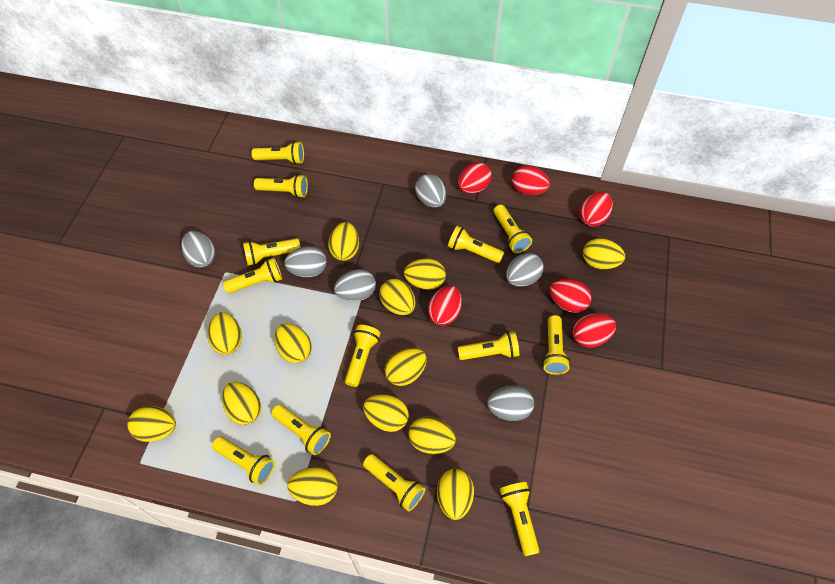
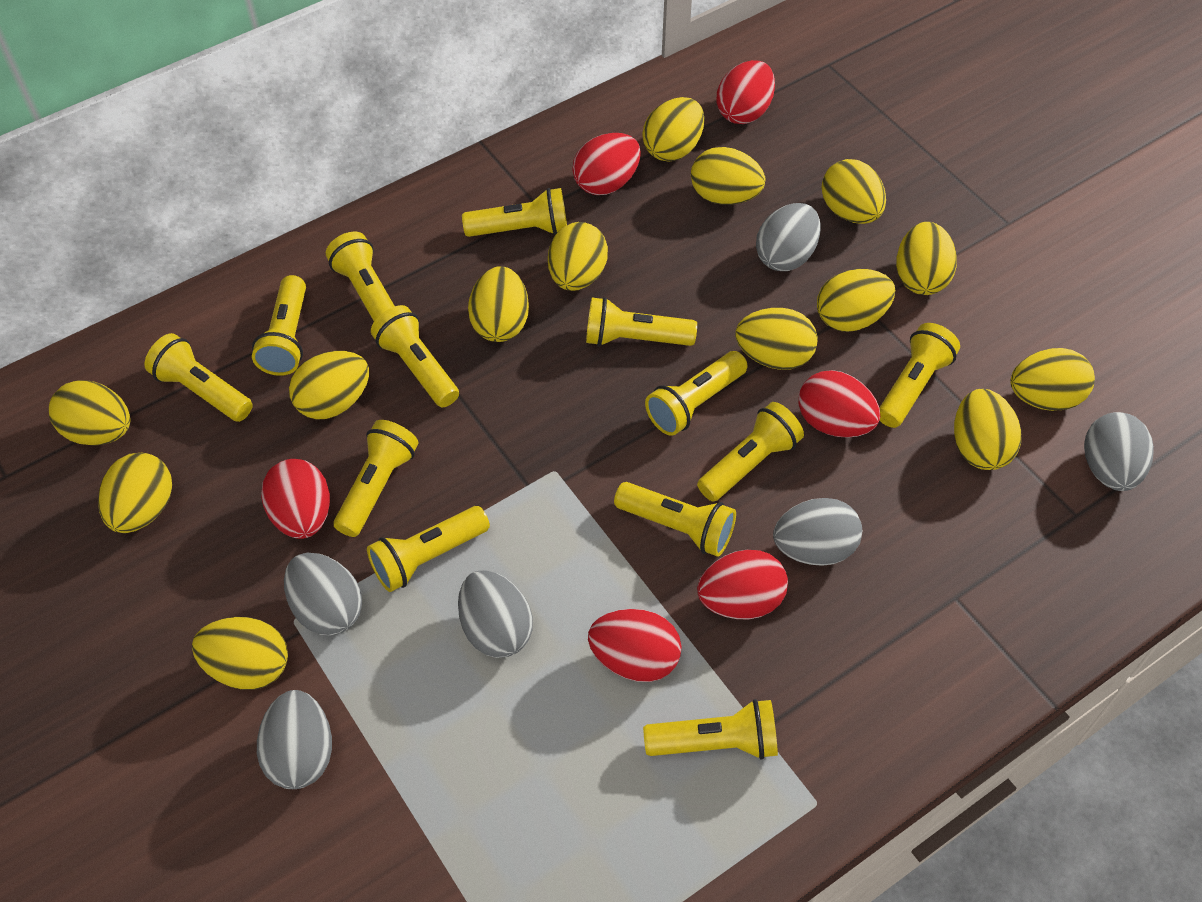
yellow egg: 13 -> 14

